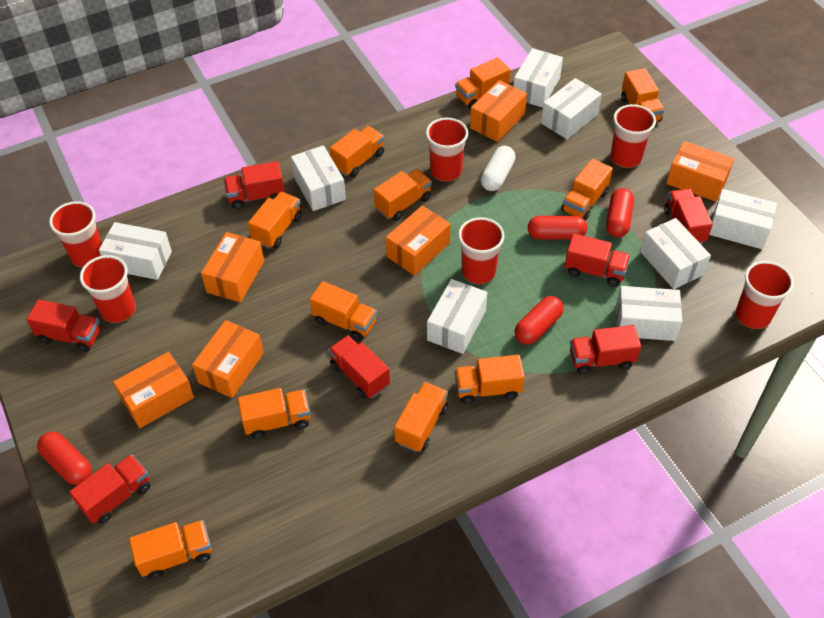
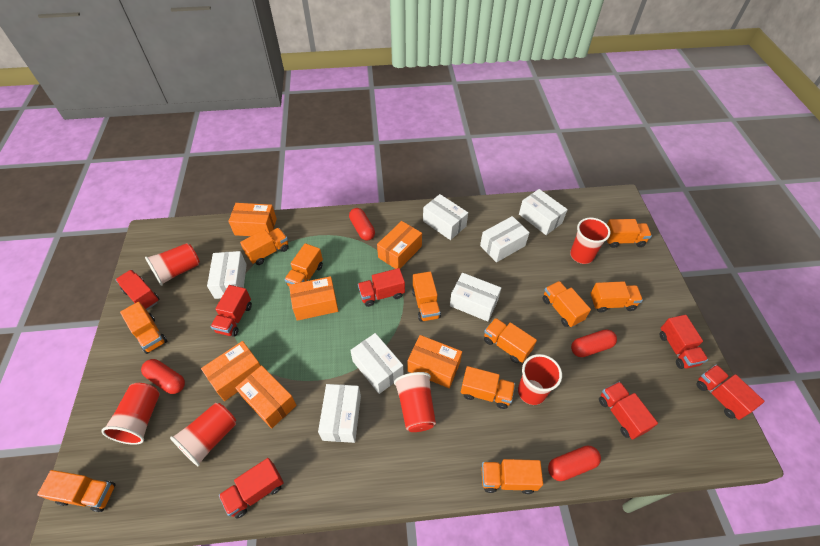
white box: 8 -> 7
white capsule: 1 -> 0

